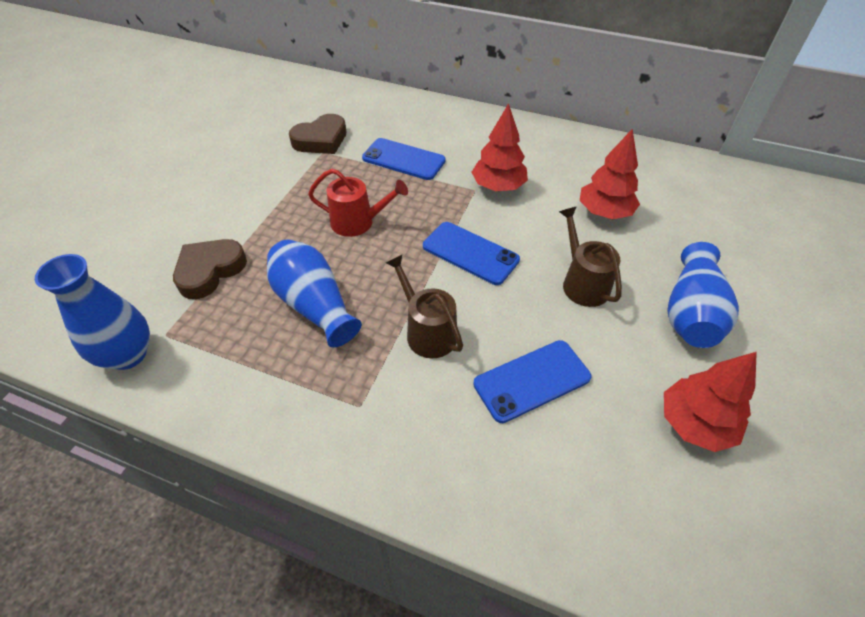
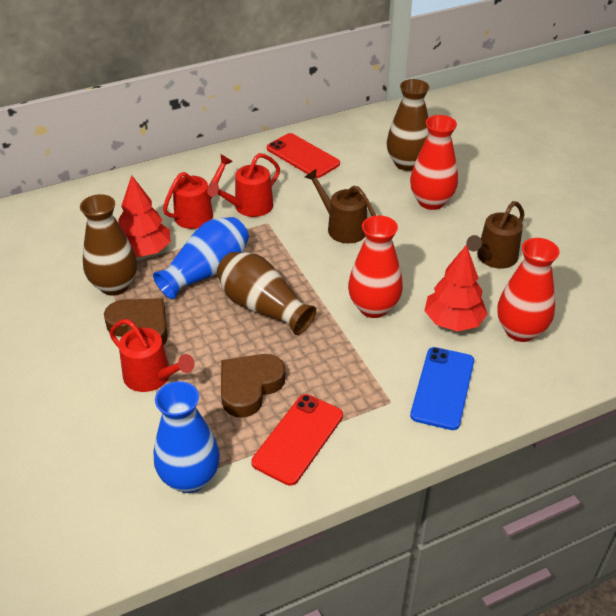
blue phone: 3 -> 1
blue vase: 3 -> 2
brown vase: 0 -> 3
red phone: 0 -> 2
red tree: 3 -> 2
red vase: 0 -> 3
red watering can: 1 -> 3

